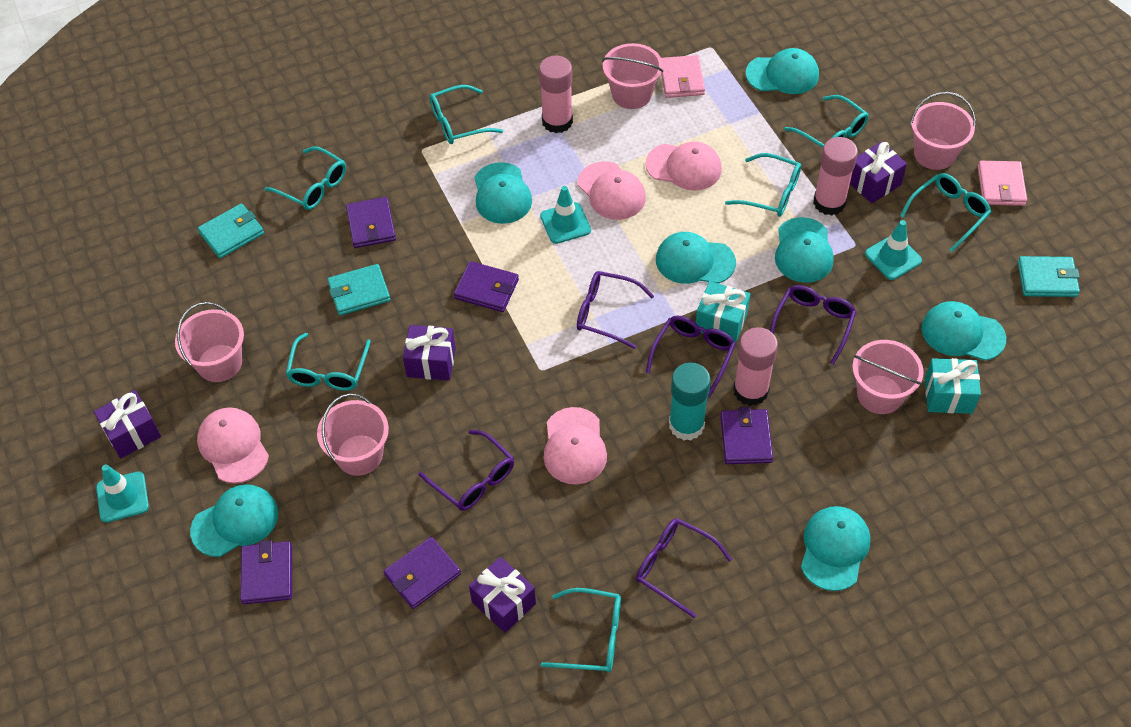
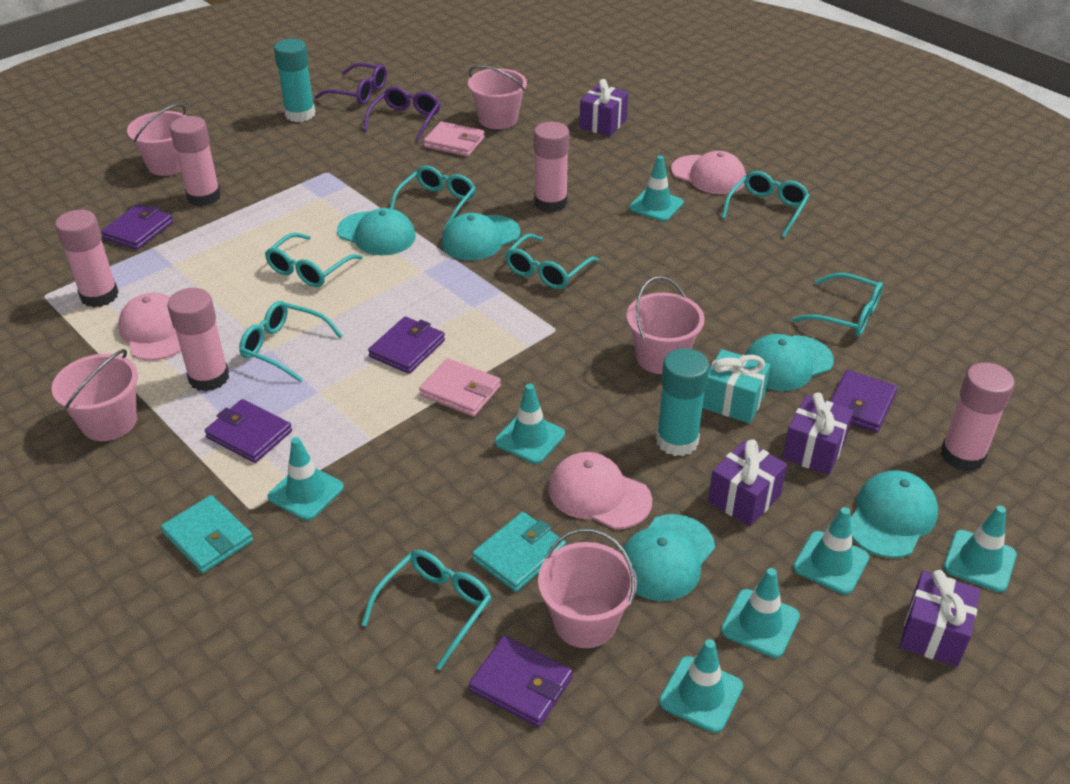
pink cap: 4 -> 3
pink glue stick: 3 -> 5
purple glasses: 5 -> 2
turquoise cap: 7 -> 5
turquoise gift: 2 -> 1
turquoise glue stick: 1 -> 2
turquoise traffic cone: 3 -> 7
turquoise wallet: 3 -> 2

